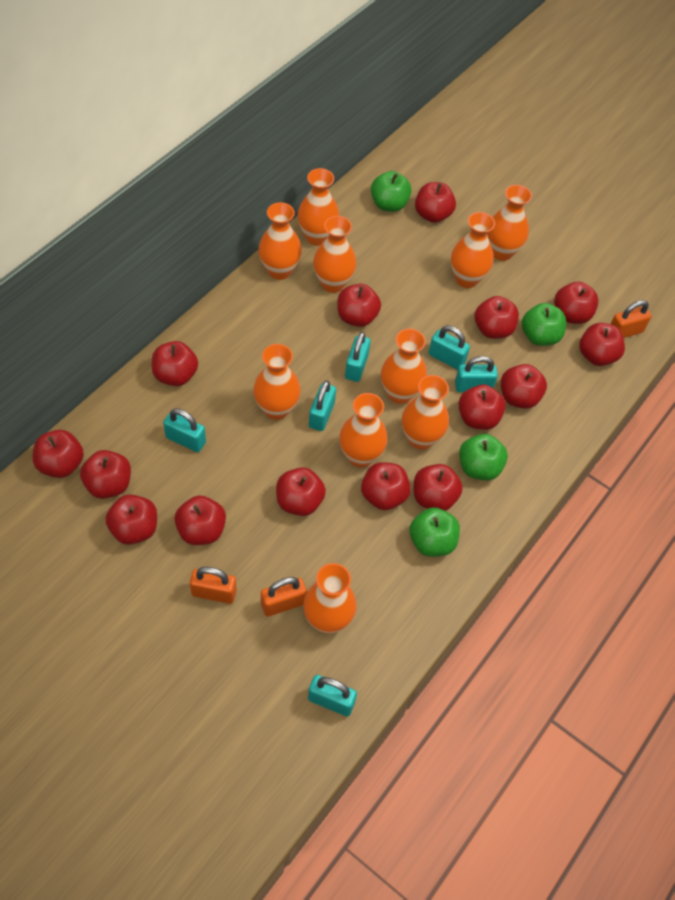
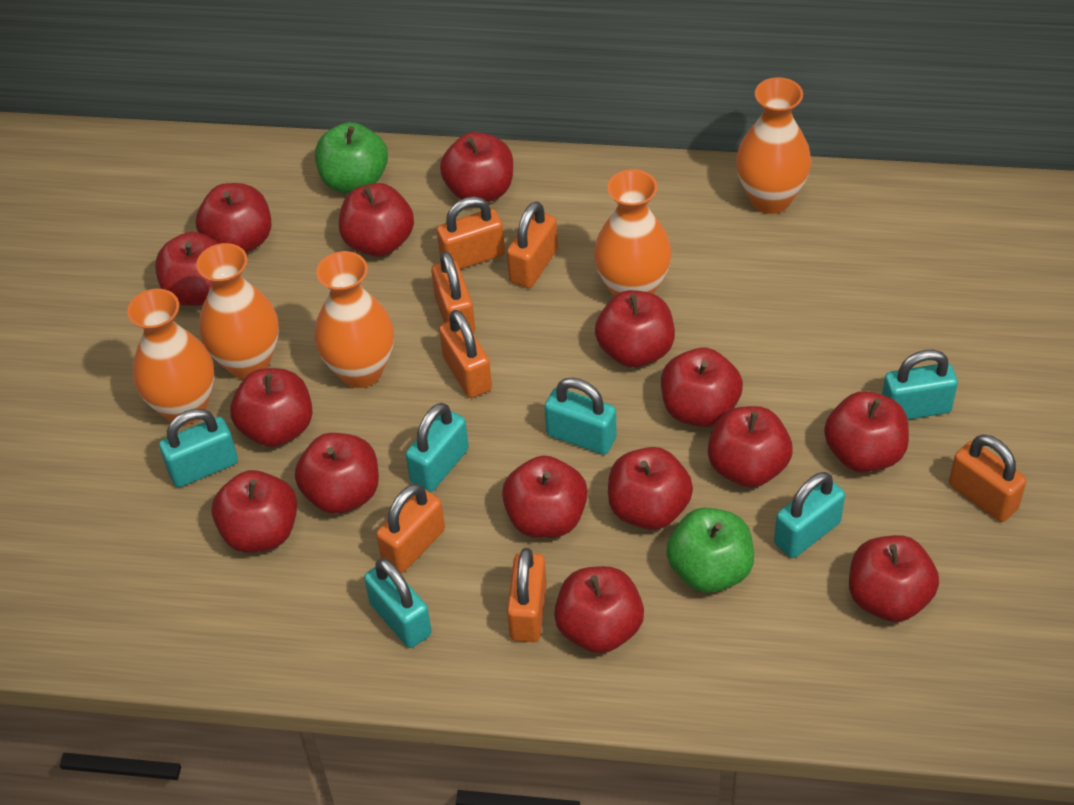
green apple: 4 -> 2
orange padlock: 3 -> 7
orange vase: 10 -> 5

